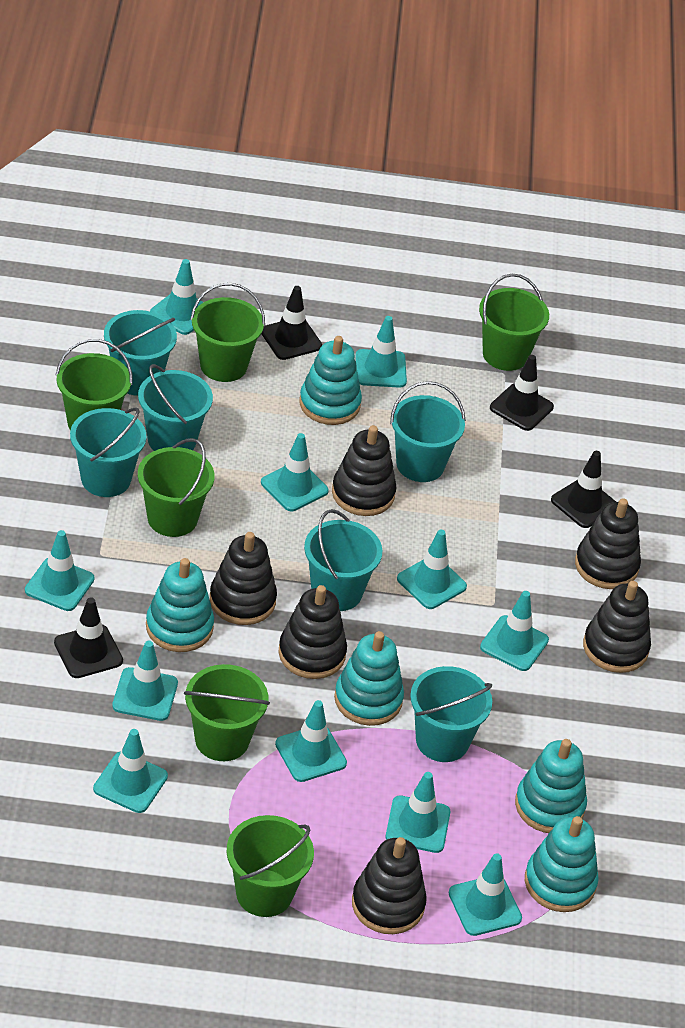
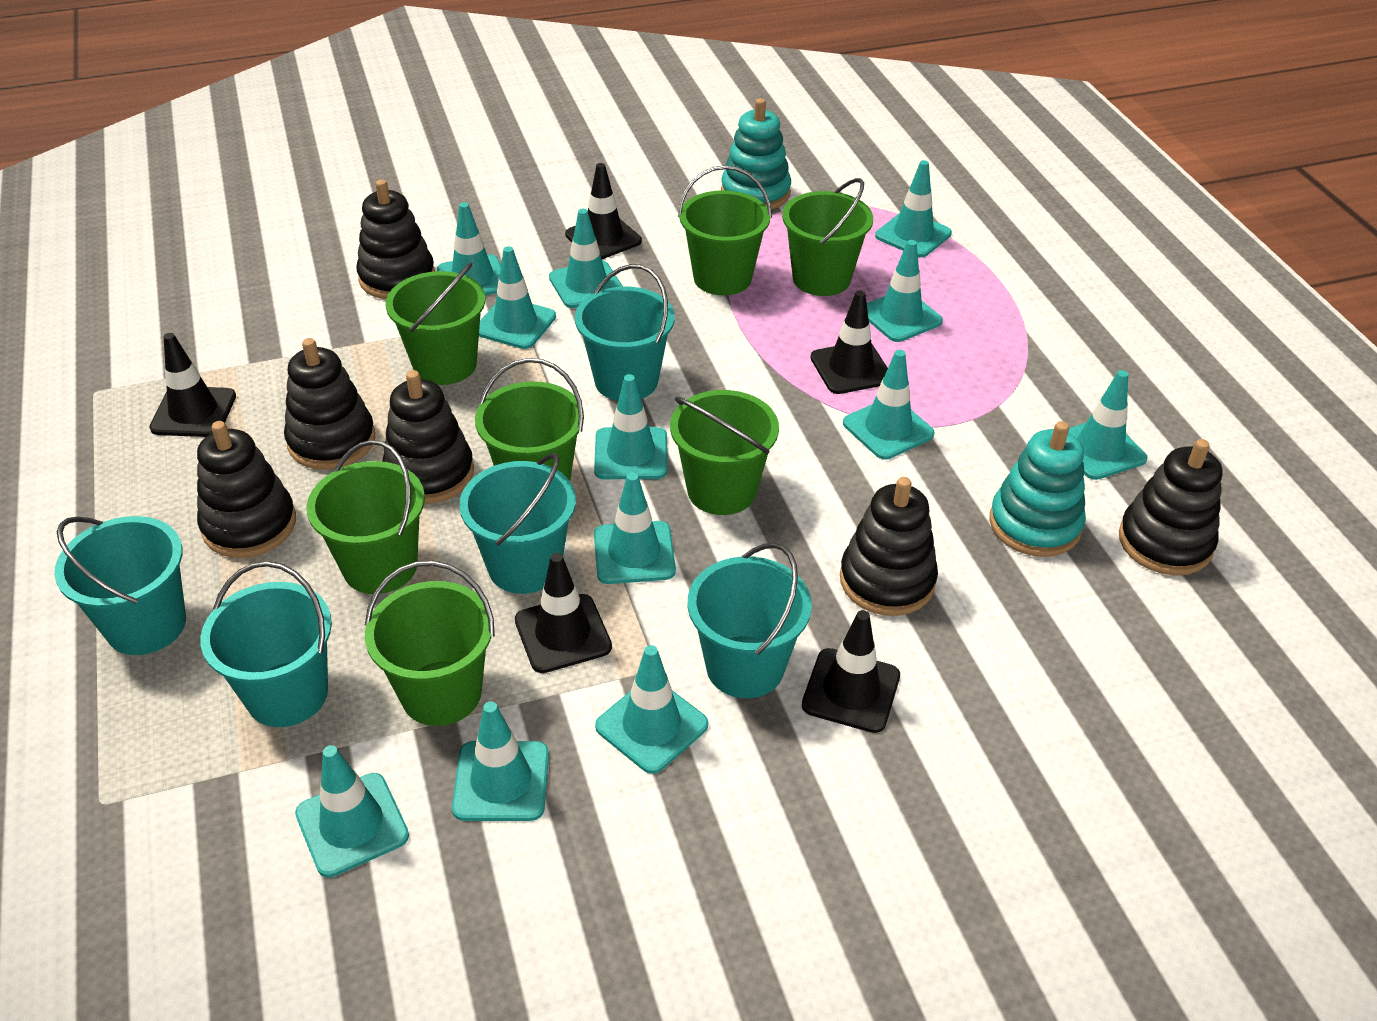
black traffic cone: 4 -> 5
green bucket: 6 -> 7
turquoise bucket: 6 -> 5
turquoise stacking toy: 5 -> 2
turquoise traffic cone: 11 -> 12

